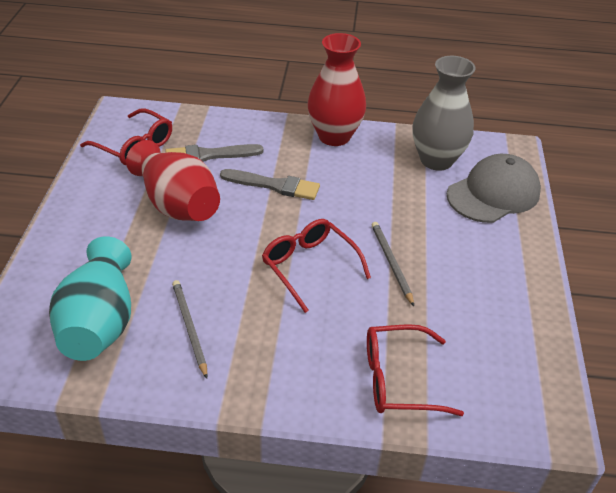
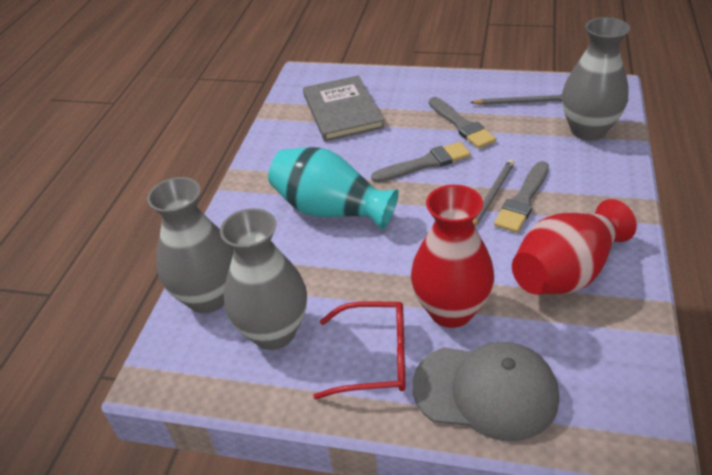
grey book: 0 -> 1
grey brush: 2 -> 3
grey vase: 1 -> 3
red glasses: 3 -> 1

